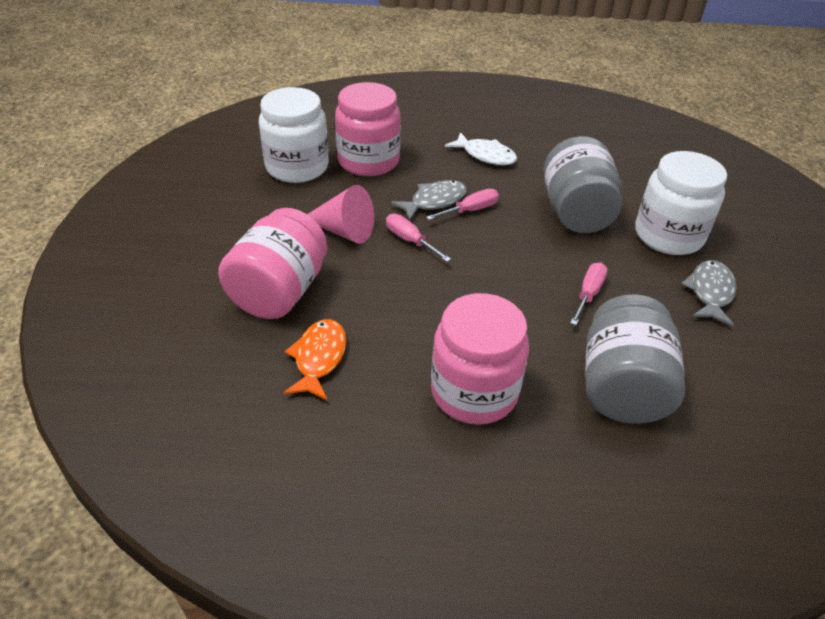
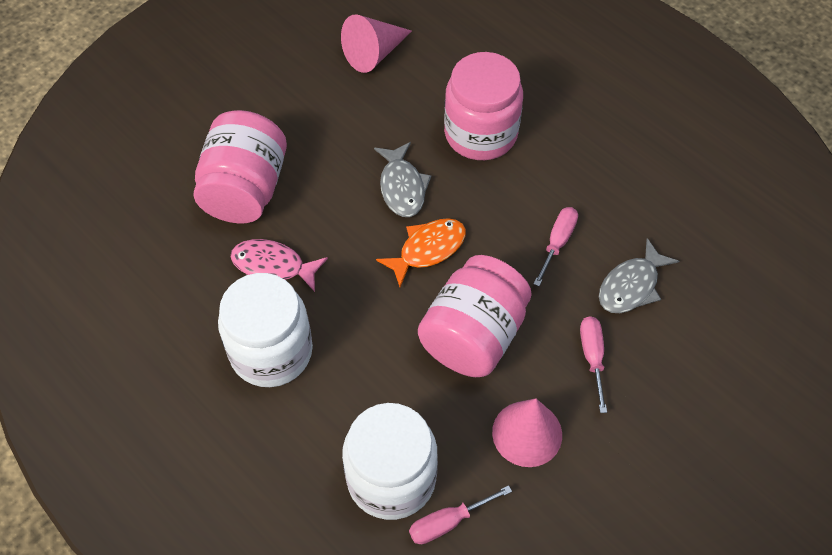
grey jar: 2 -> 0
pink cone: 1 -> 2
pink fish: 0 -> 1
white fish: 1 -> 0

